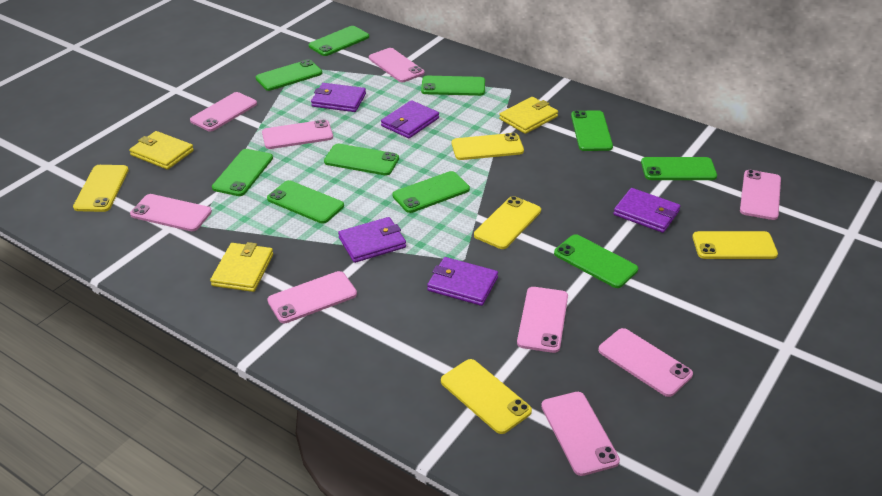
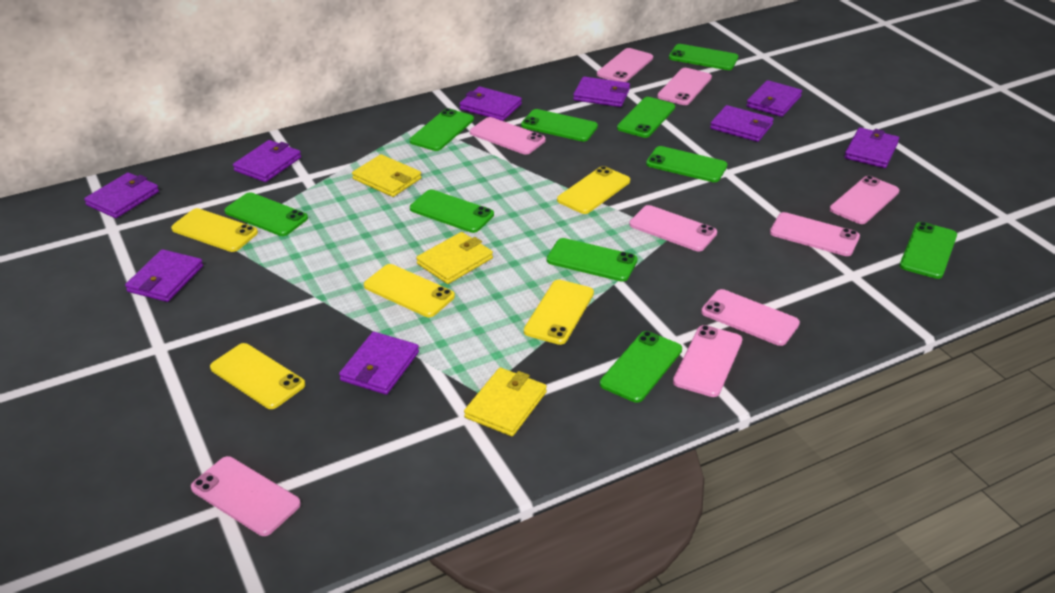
purple wallet: 5 -> 9

